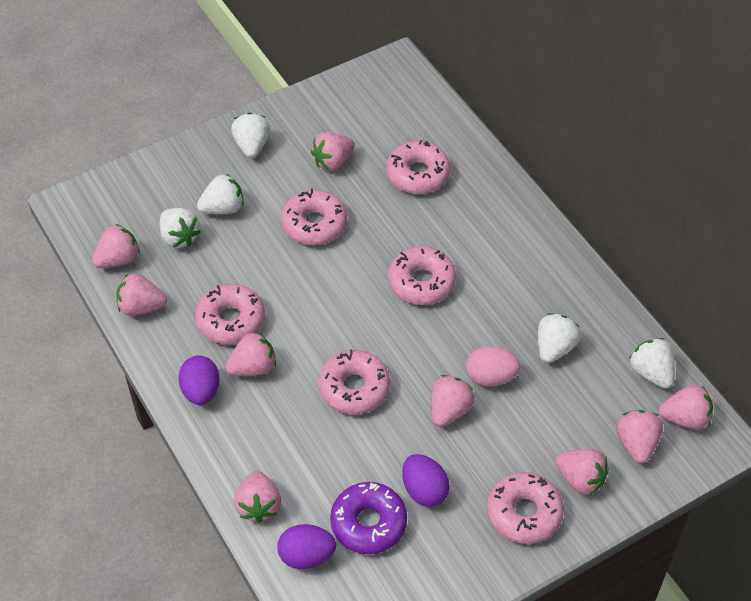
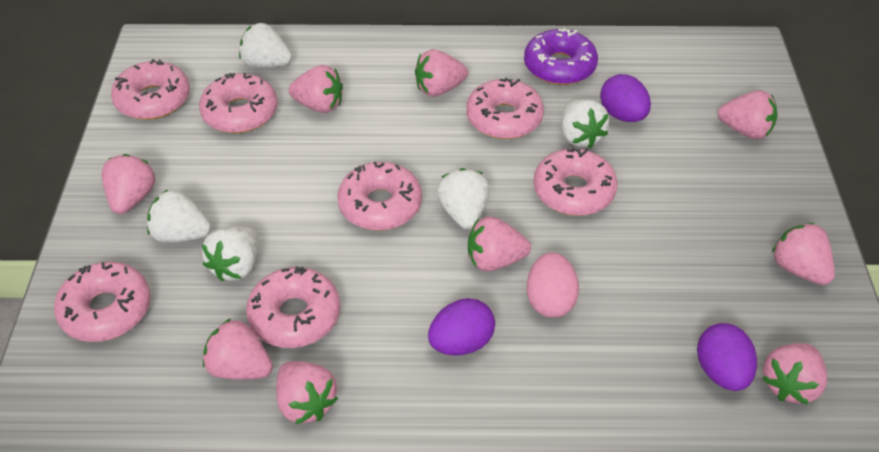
pink donut: 6 -> 7

